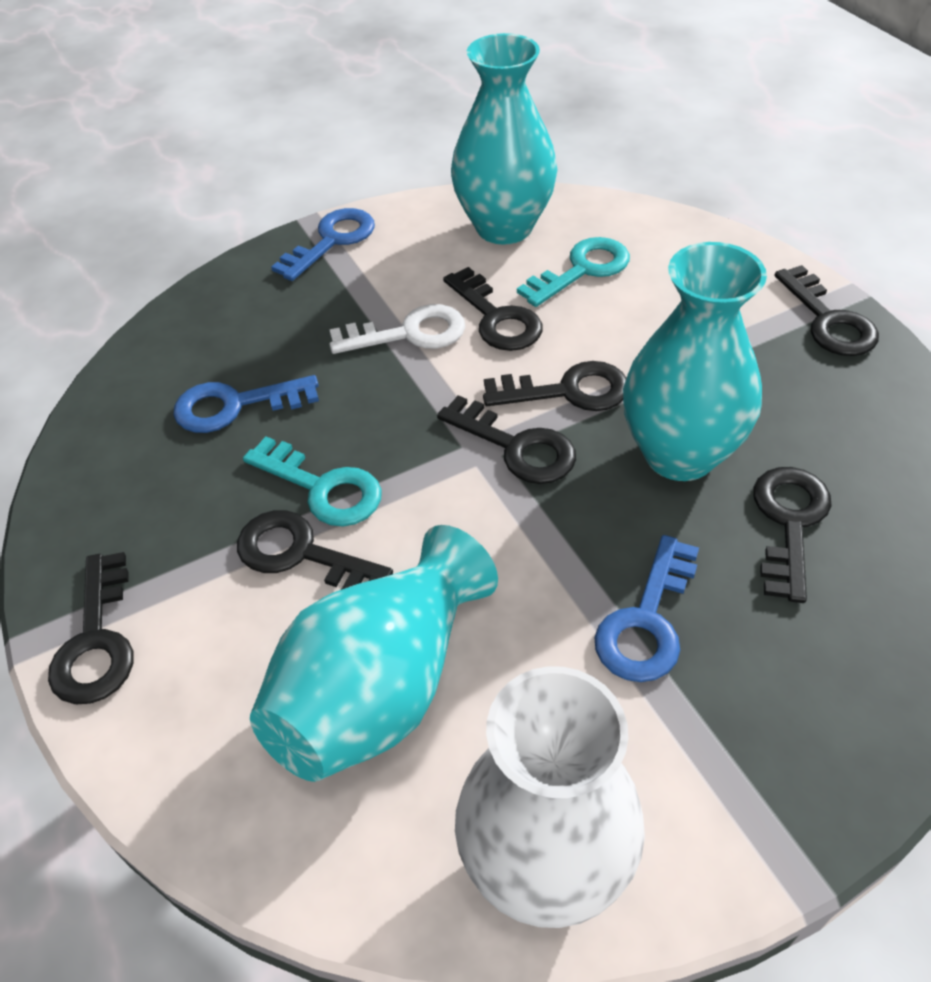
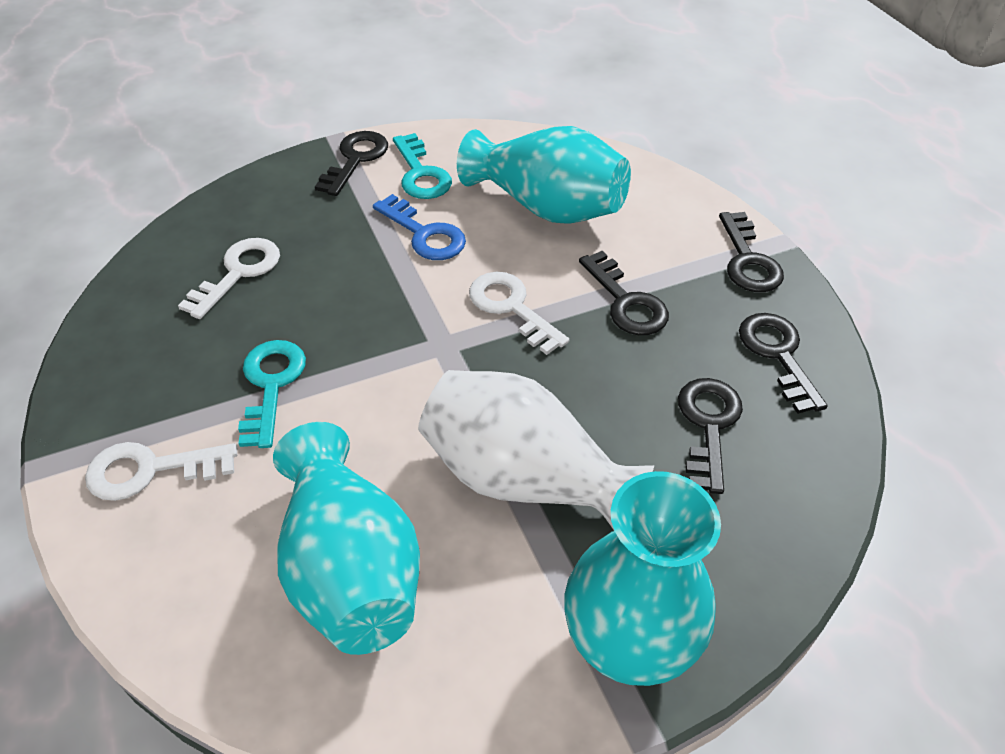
black key: 7 -> 5
blue key: 3 -> 1
white key: 1 -> 3

